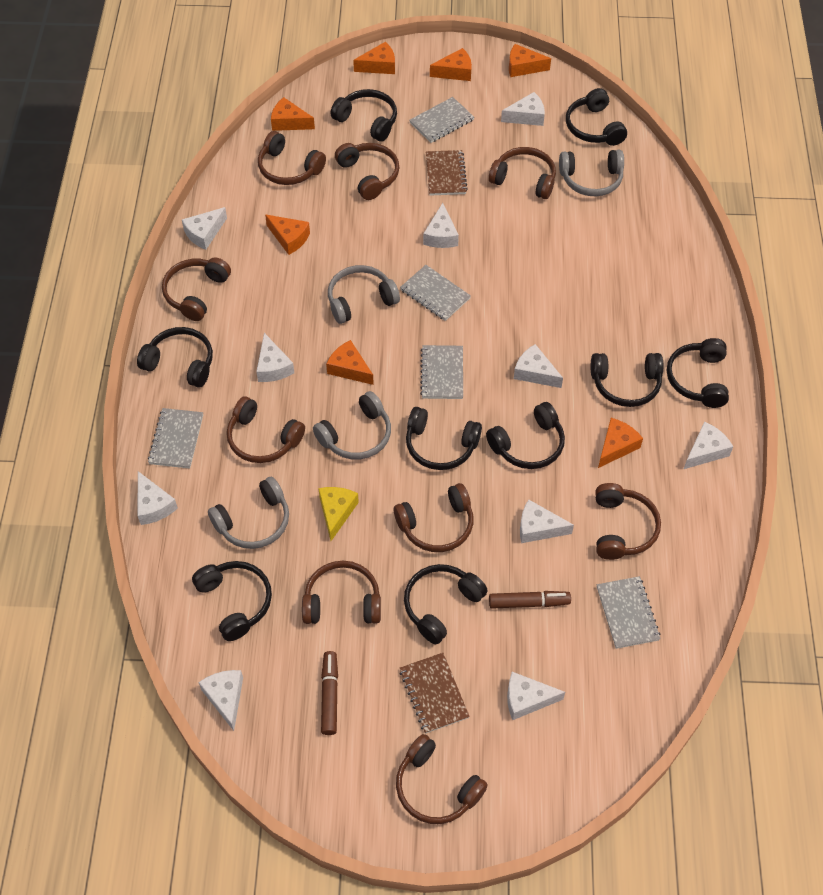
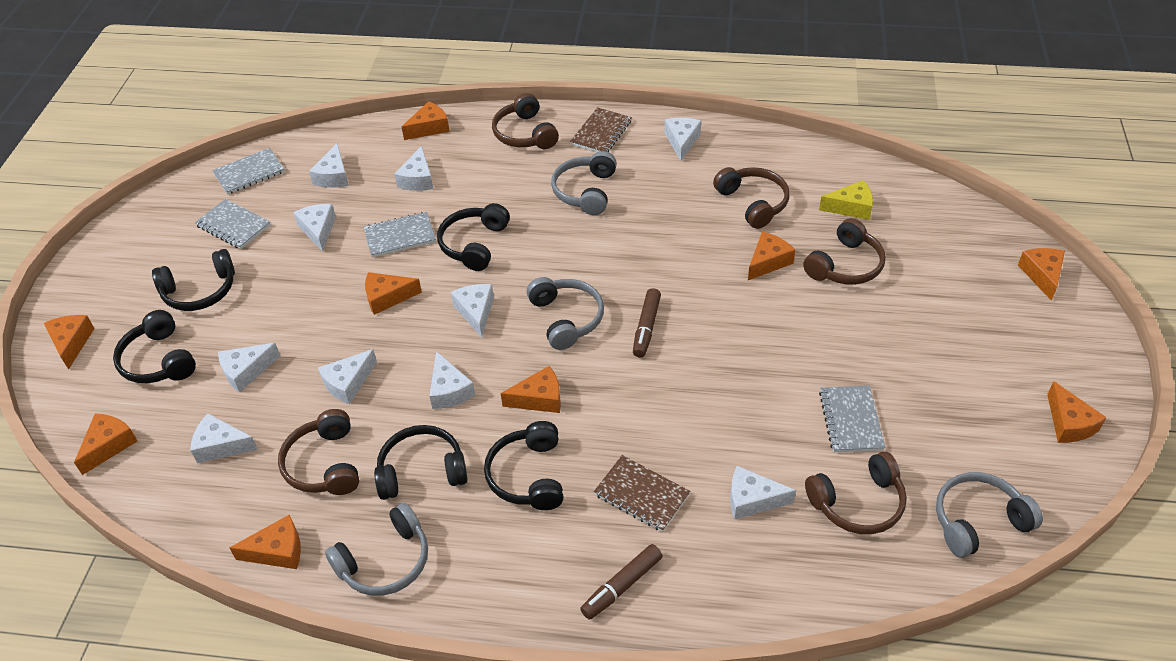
black headphones: 9 -> 5
brown headphones: 9 -> 5
grey notebook: 5 -> 4
orange cheese: 7 -> 9

